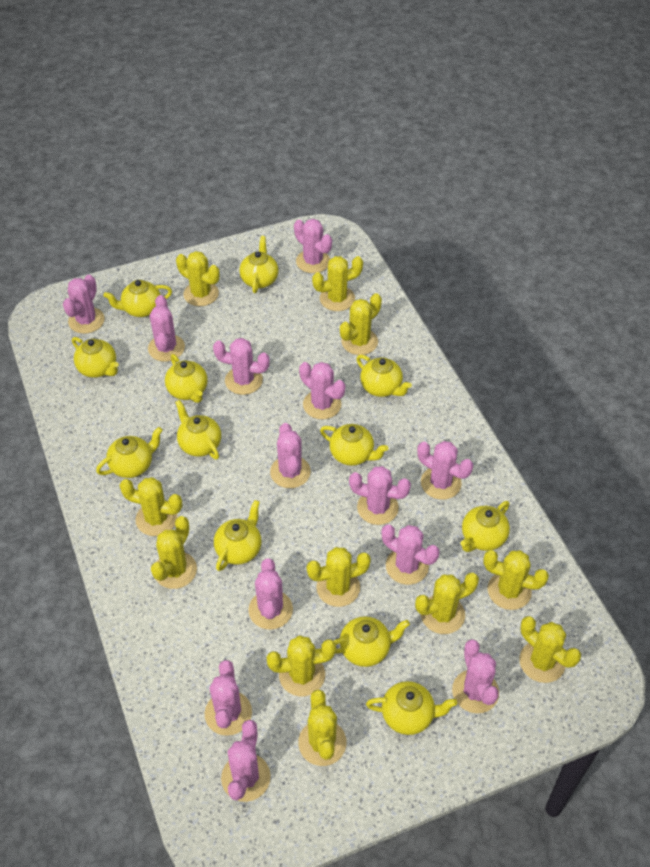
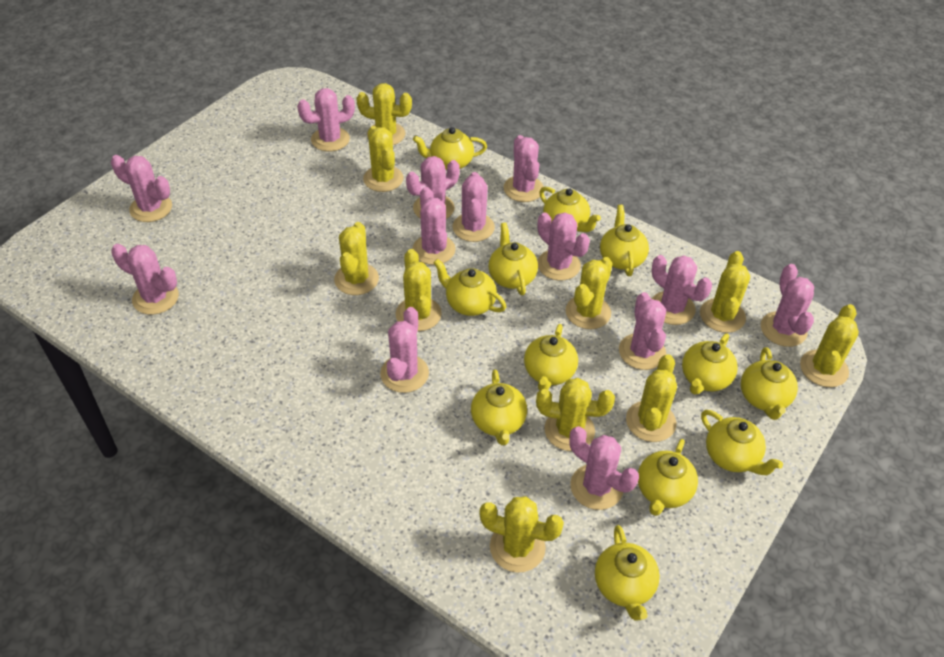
yellow cactus: 11 -> 10

